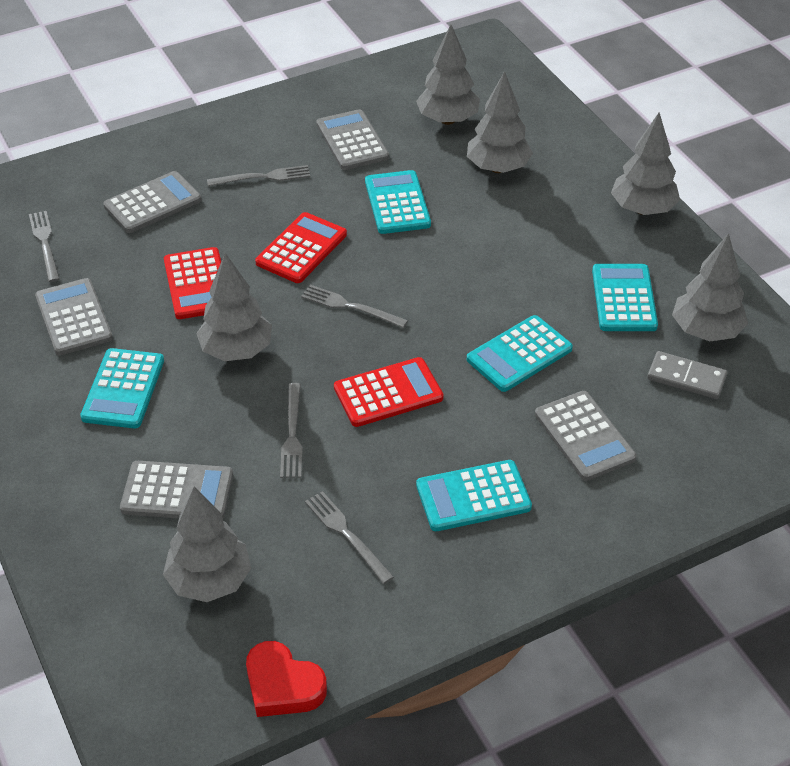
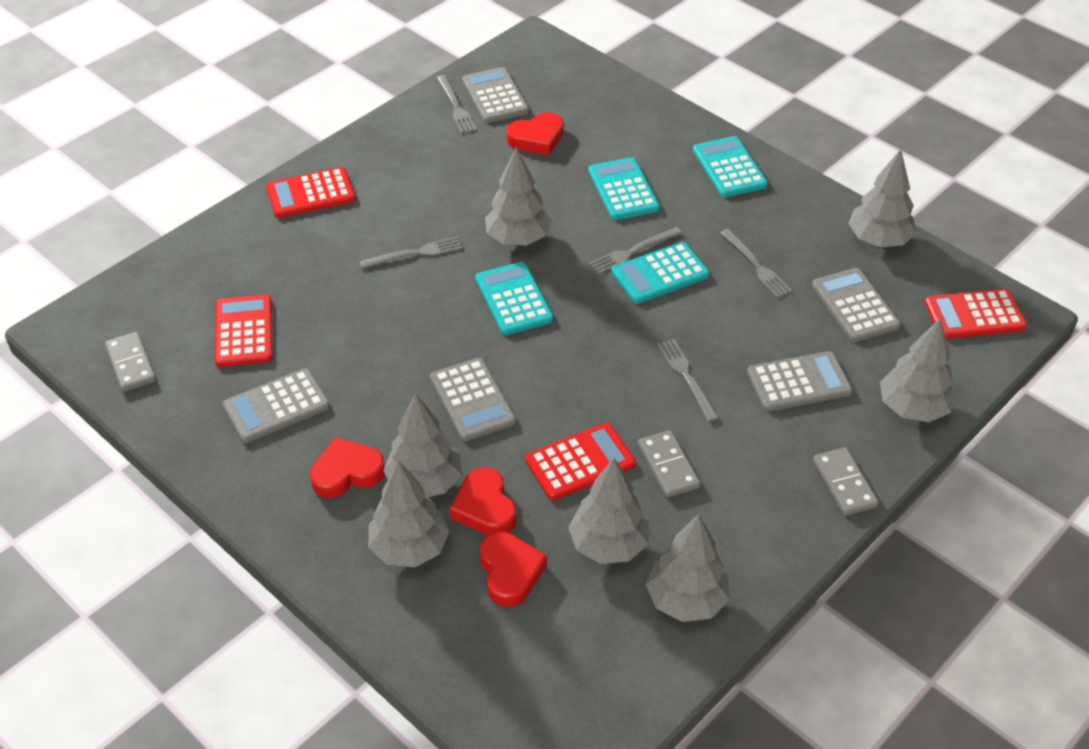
grey domino: 1 -> 3
grey tree: 6 -> 7
red calculator: 3 -> 4
red heart: 1 -> 4
turquoise calculator: 5 -> 4

